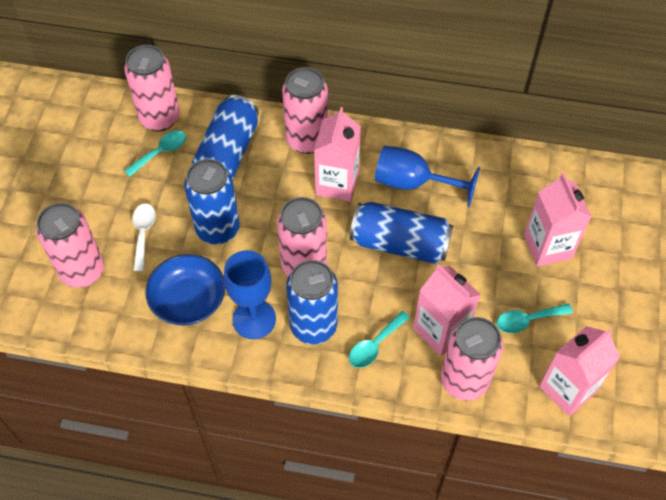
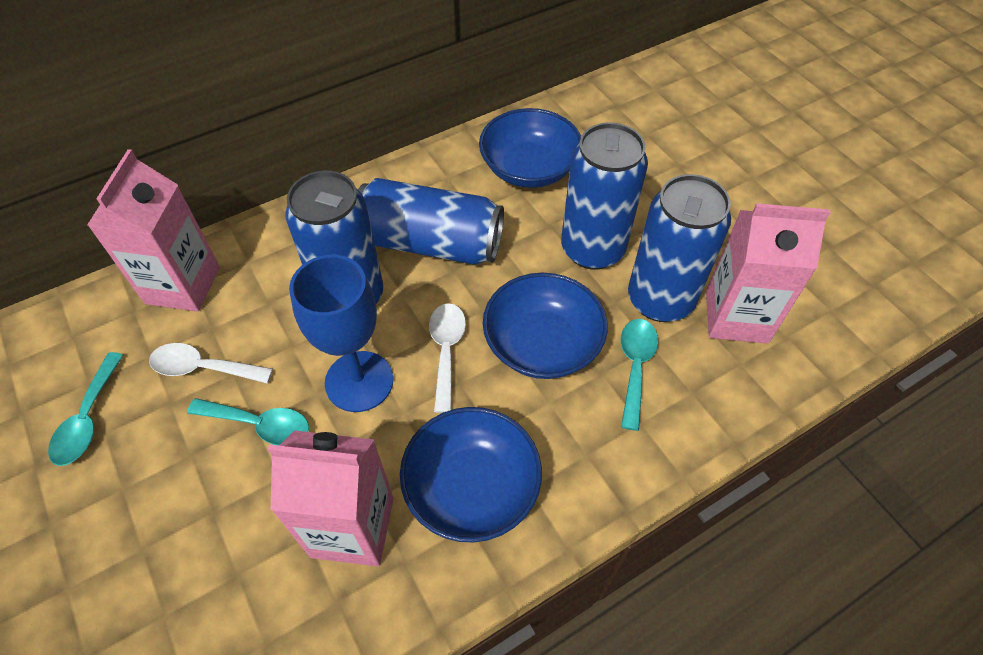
blue bowl: 1 -> 3
blue goblet: 2 -> 1
pink can: 5 -> 0
pink carton: 4 -> 3
white spoon: 1 -> 2

